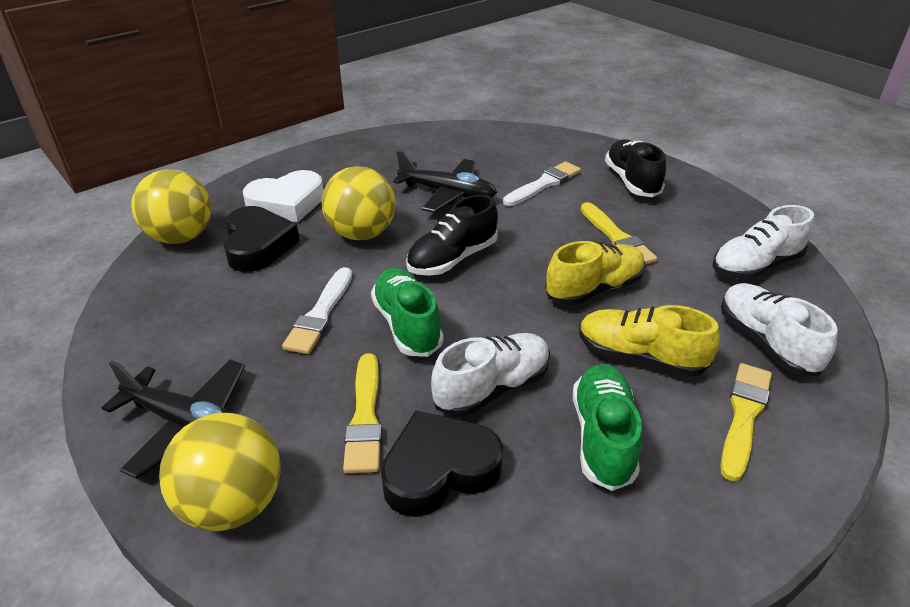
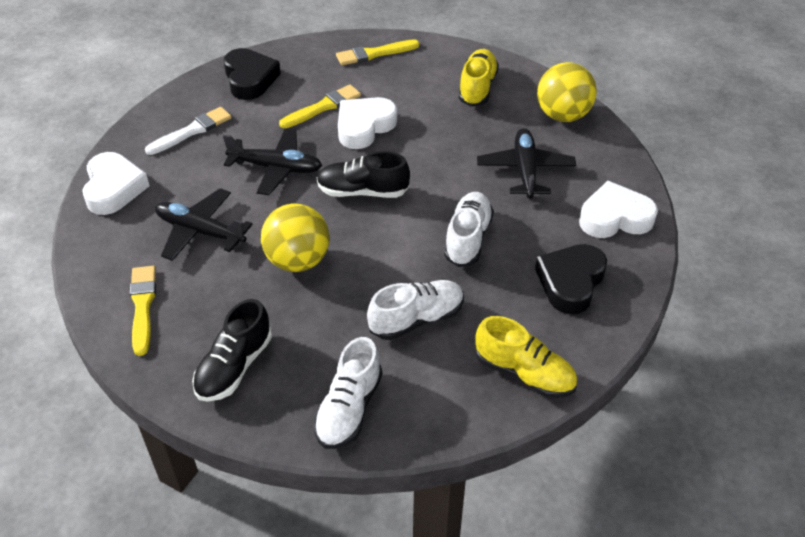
black plane: 2 -> 3
green shoe: 2 -> 0
white brush: 2 -> 1
white heart: 1 -> 3
yellow ball: 3 -> 2

